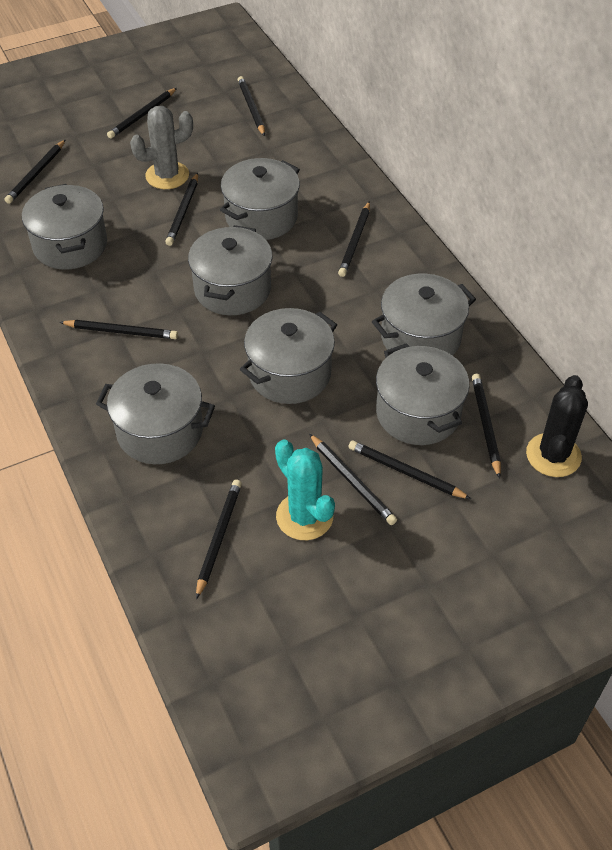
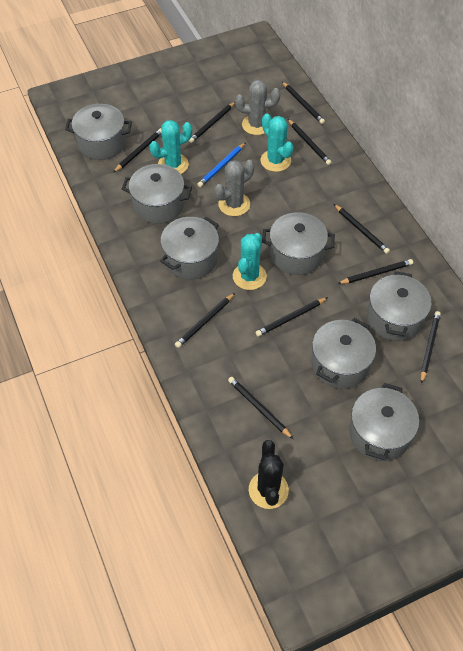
blue pencil: 0 -> 1
grey cactus: 1 -> 2
turquoise cactus: 1 -> 3

